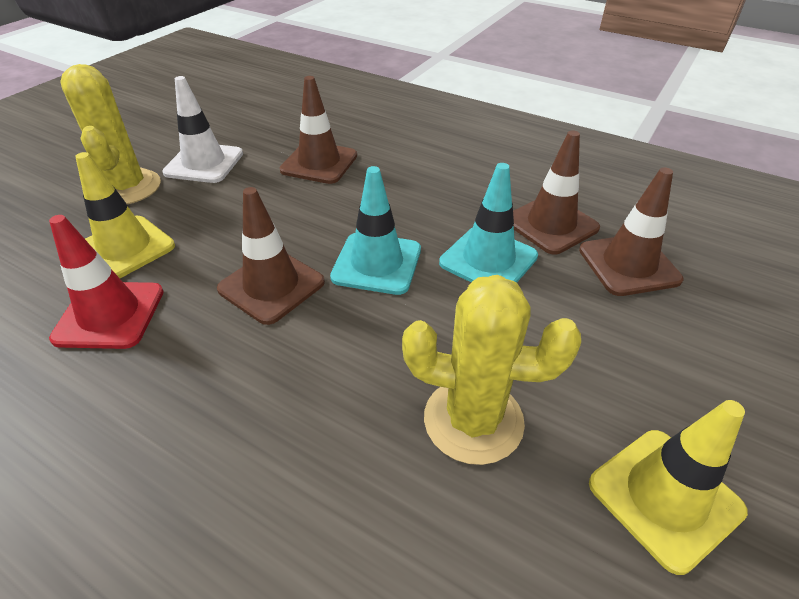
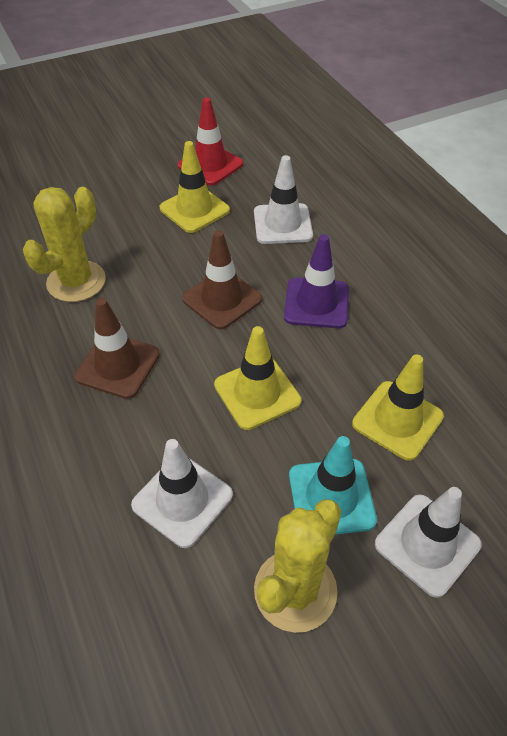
brown traffic cone: 4 -> 2
purple traffic cone: 0 -> 1
turquoise traffic cone: 2 -> 1
white traffic cone: 1 -> 3
yellow traffic cone: 2 -> 3

